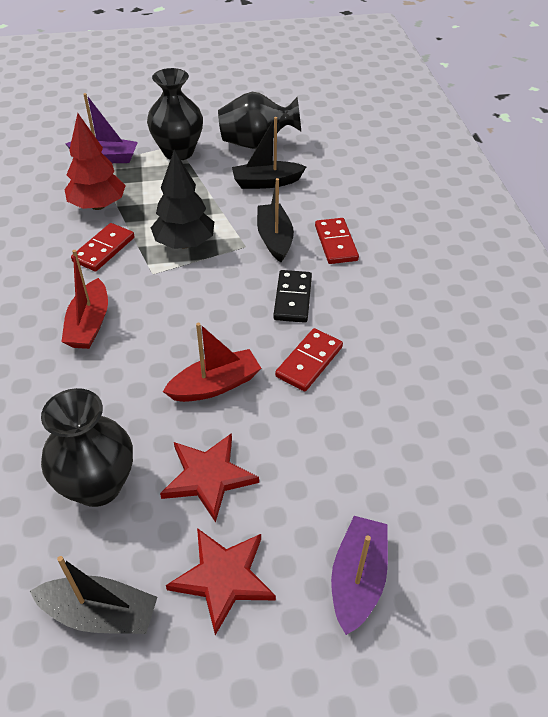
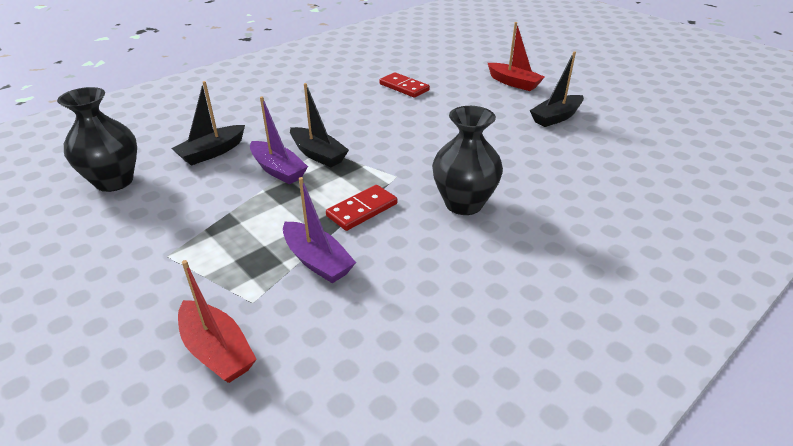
black domino: 1 -> 0
black tree: 1 -> 0
black vase: 3 -> 2
red domino: 3 -> 2
red star: 2 -> 0
red tree: 1 -> 0

